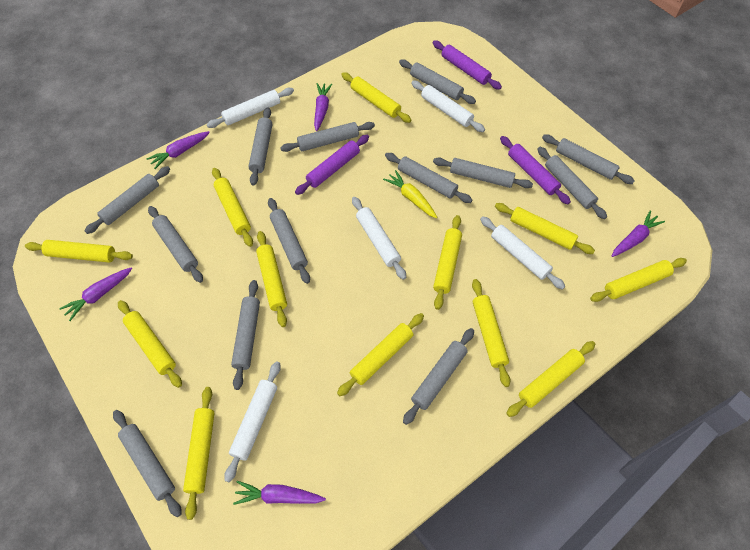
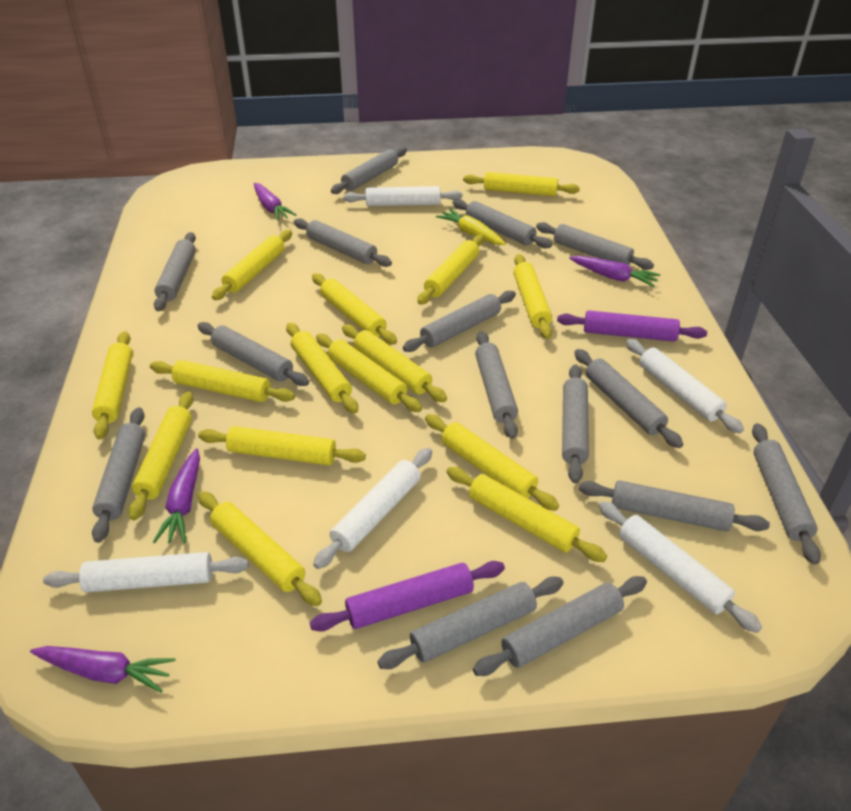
grey rolling pin: 13 -> 15
purple carrot: 5 -> 4
purple rolling pin: 3 -> 2
yellow rolling pin: 12 -> 15

